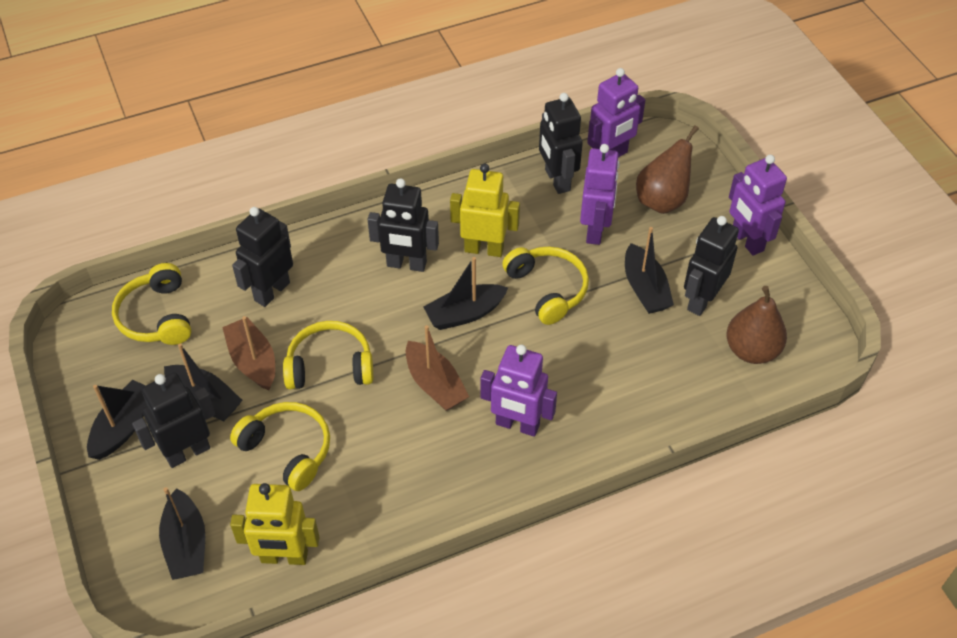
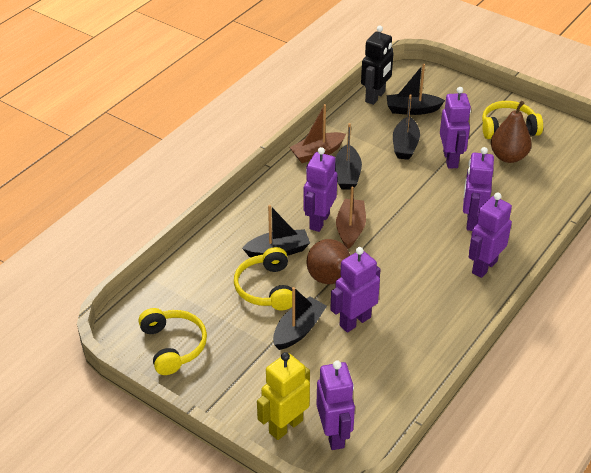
black robot: 5 -> 1
purple robot: 4 -> 6
yellow headphones: 4 -> 3
yellow robot: 2 -> 1

